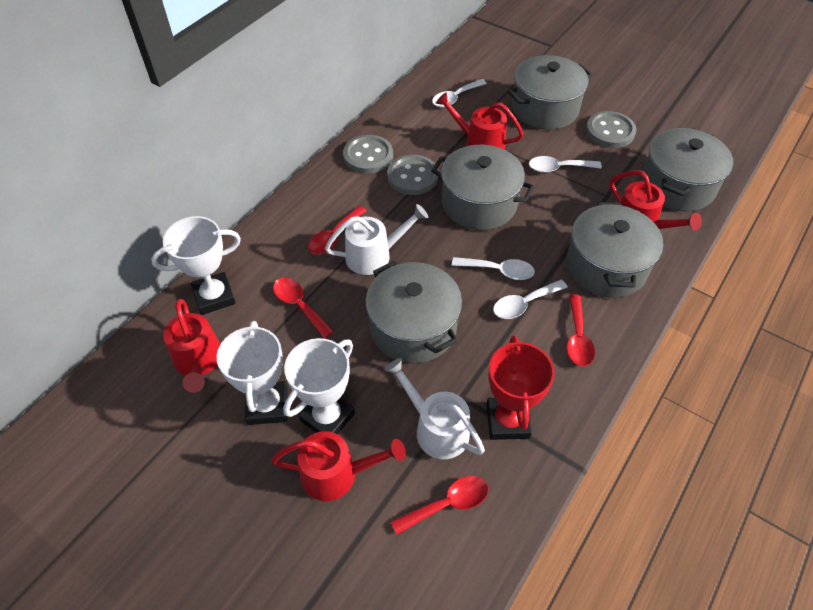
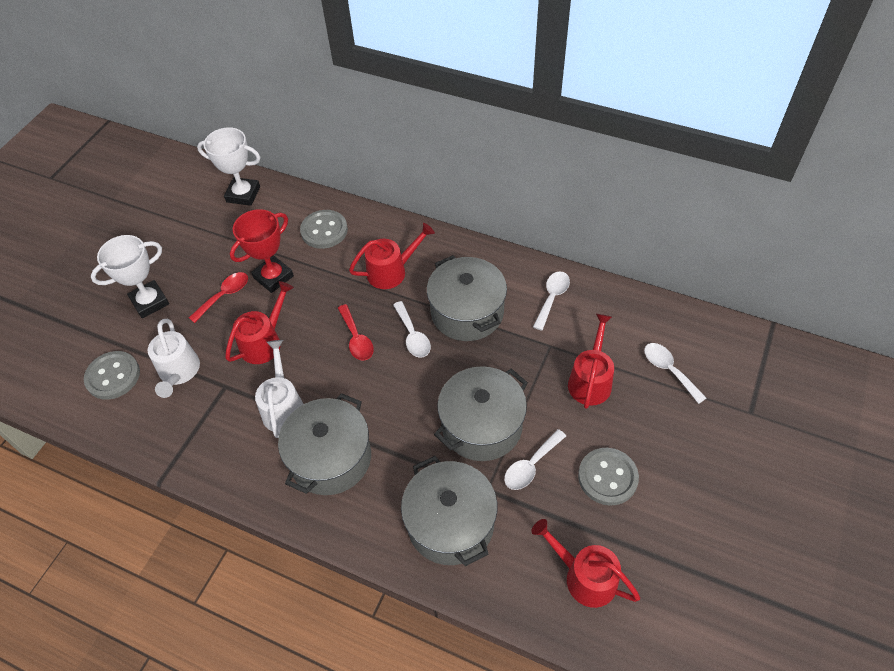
grey pot: 5 -> 4
red spoon: 4 -> 2
white trophy: 3 -> 2

